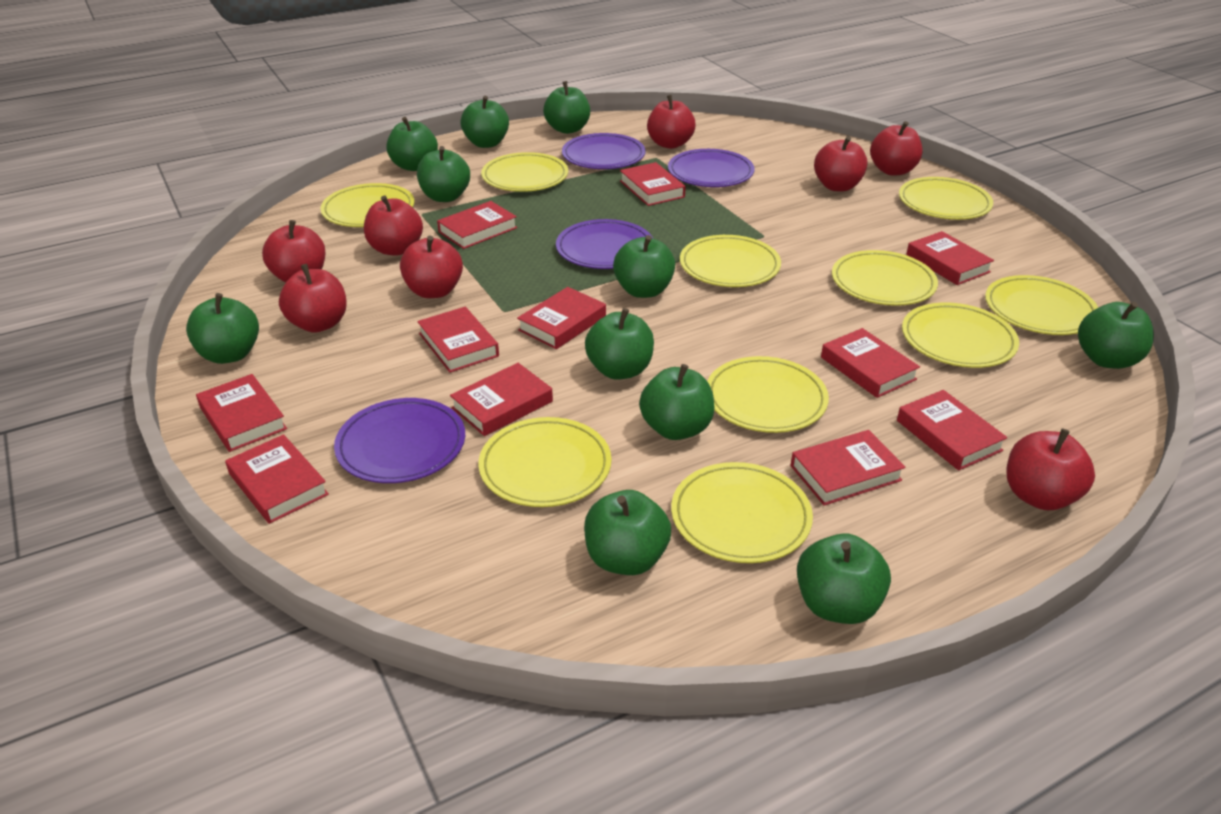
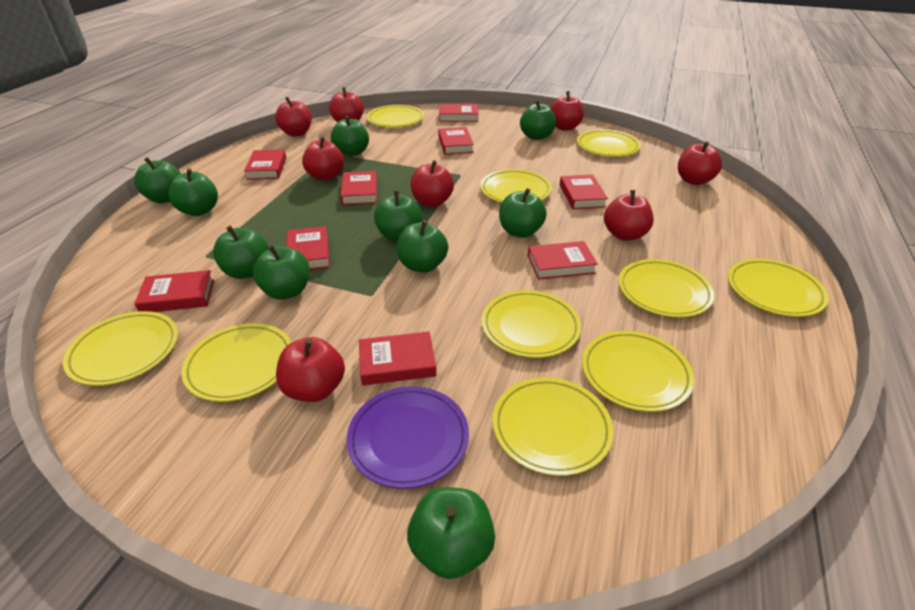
green apple: 11 -> 10
purple plate: 4 -> 1
red book: 11 -> 9

